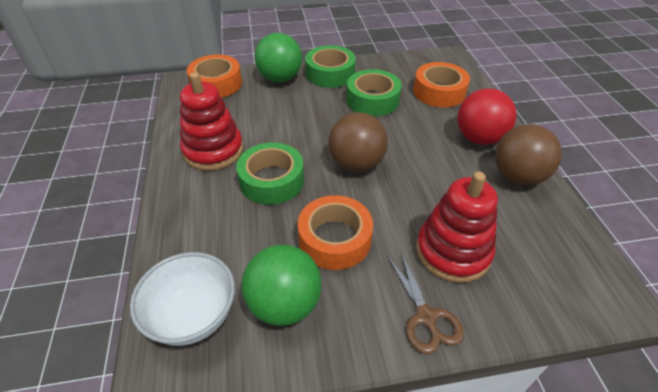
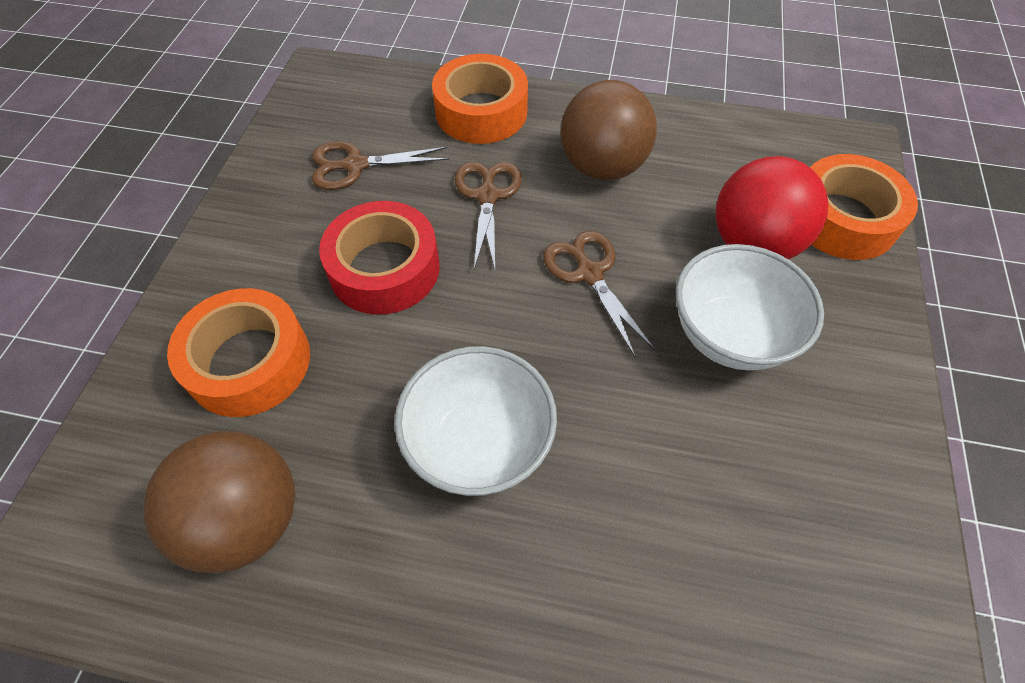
brown scissors: 1 -> 3
green ball: 2 -> 0
green tape: 3 -> 0
red stacking toy: 2 -> 0
red tape: 0 -> 1
white bowl: 1 -> 2

